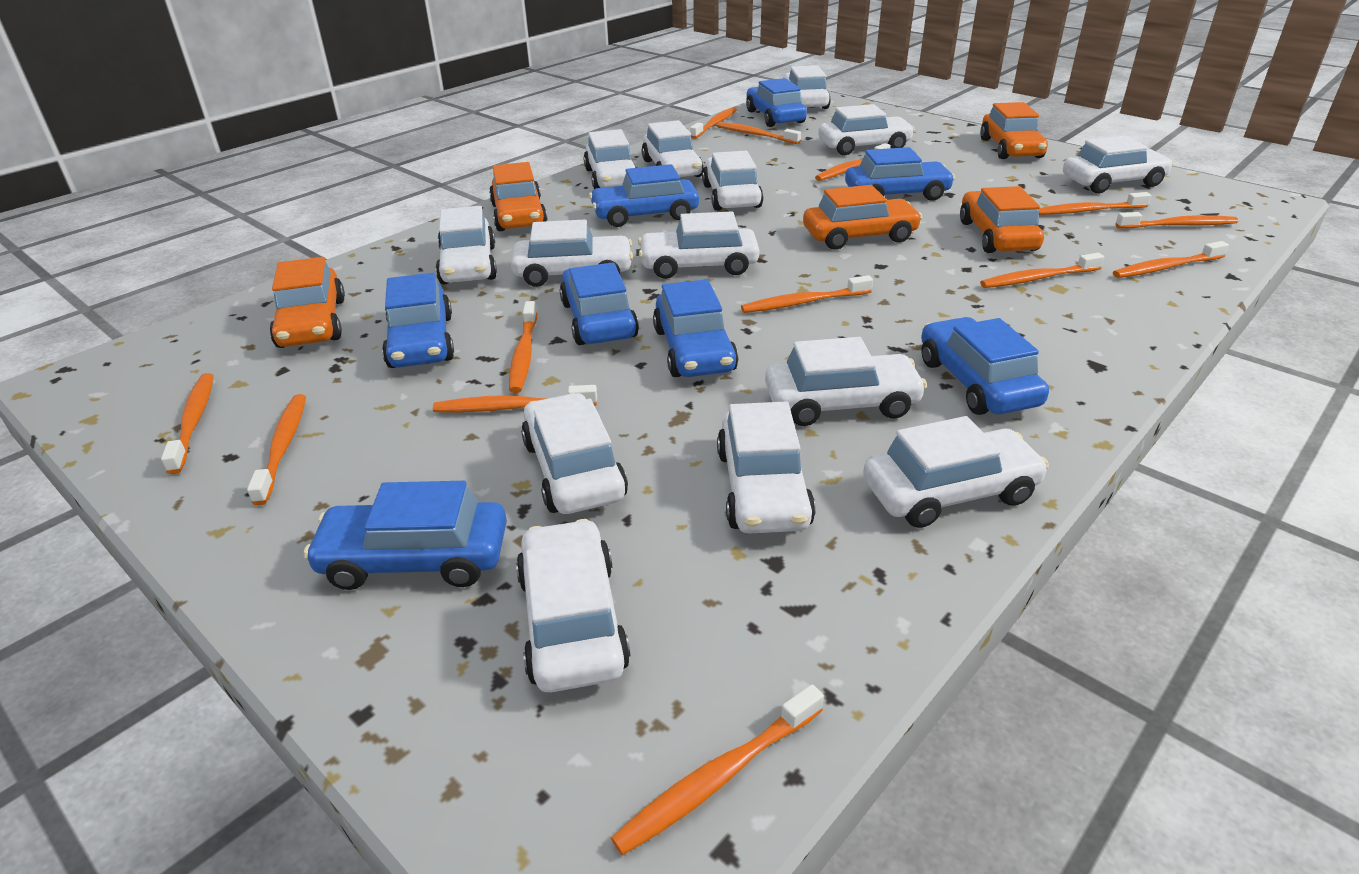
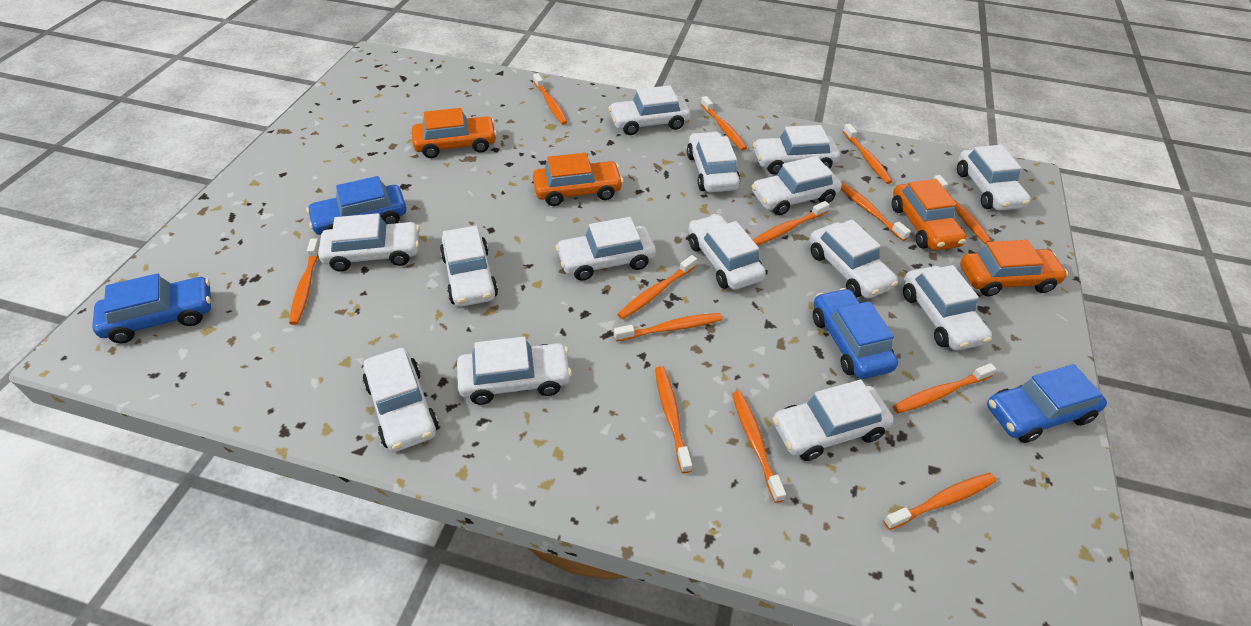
blue car: 8 -> 4
orange car: 5 -> 4

